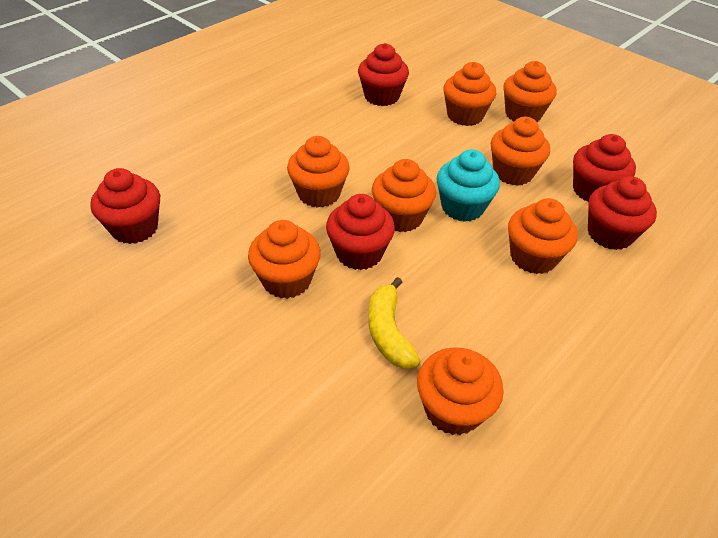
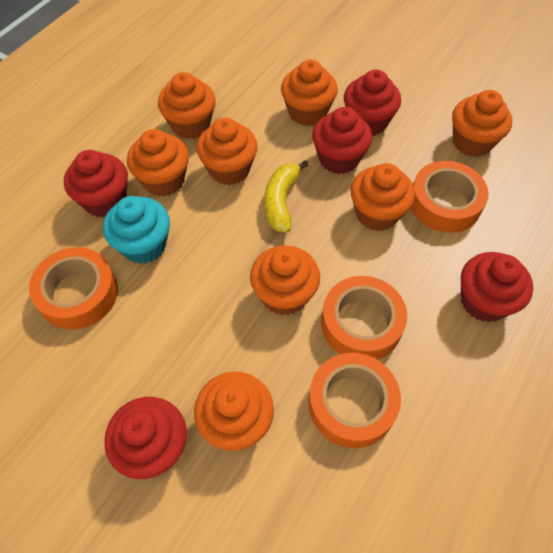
orange tape: 0 -> 4

